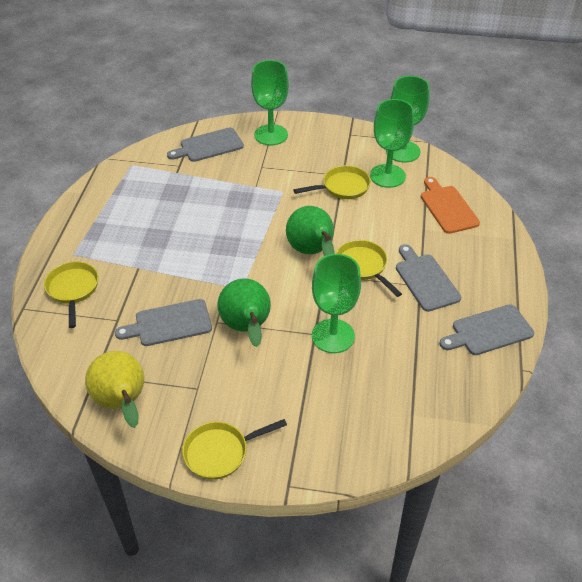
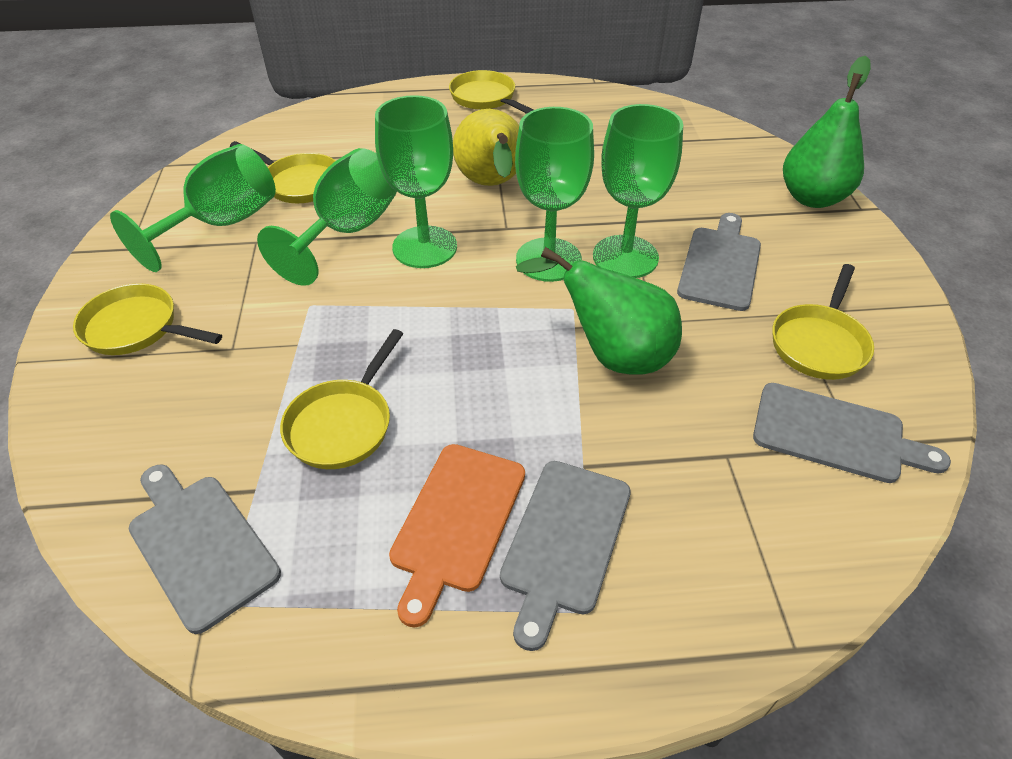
green goblet: 4 -> 5
yellow pan: 4 -> 5

